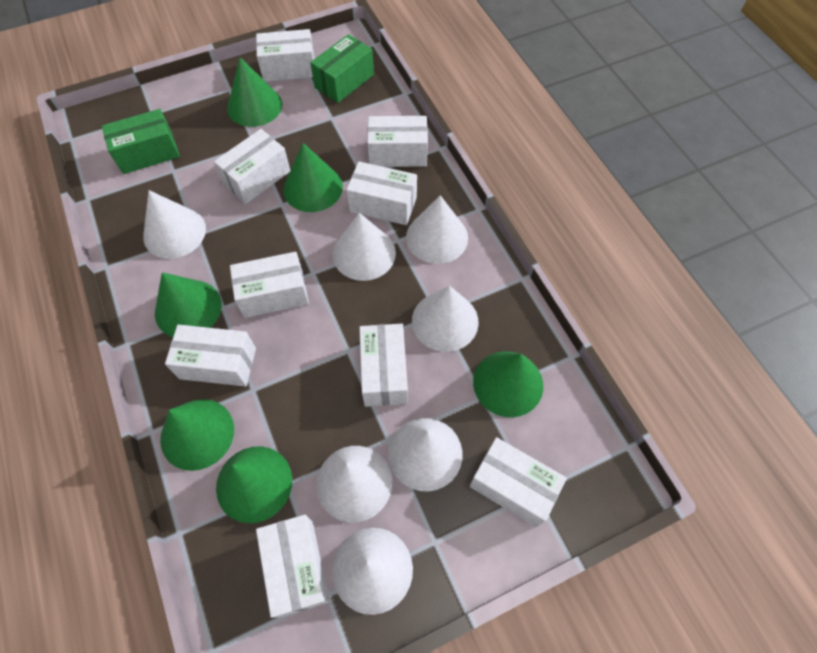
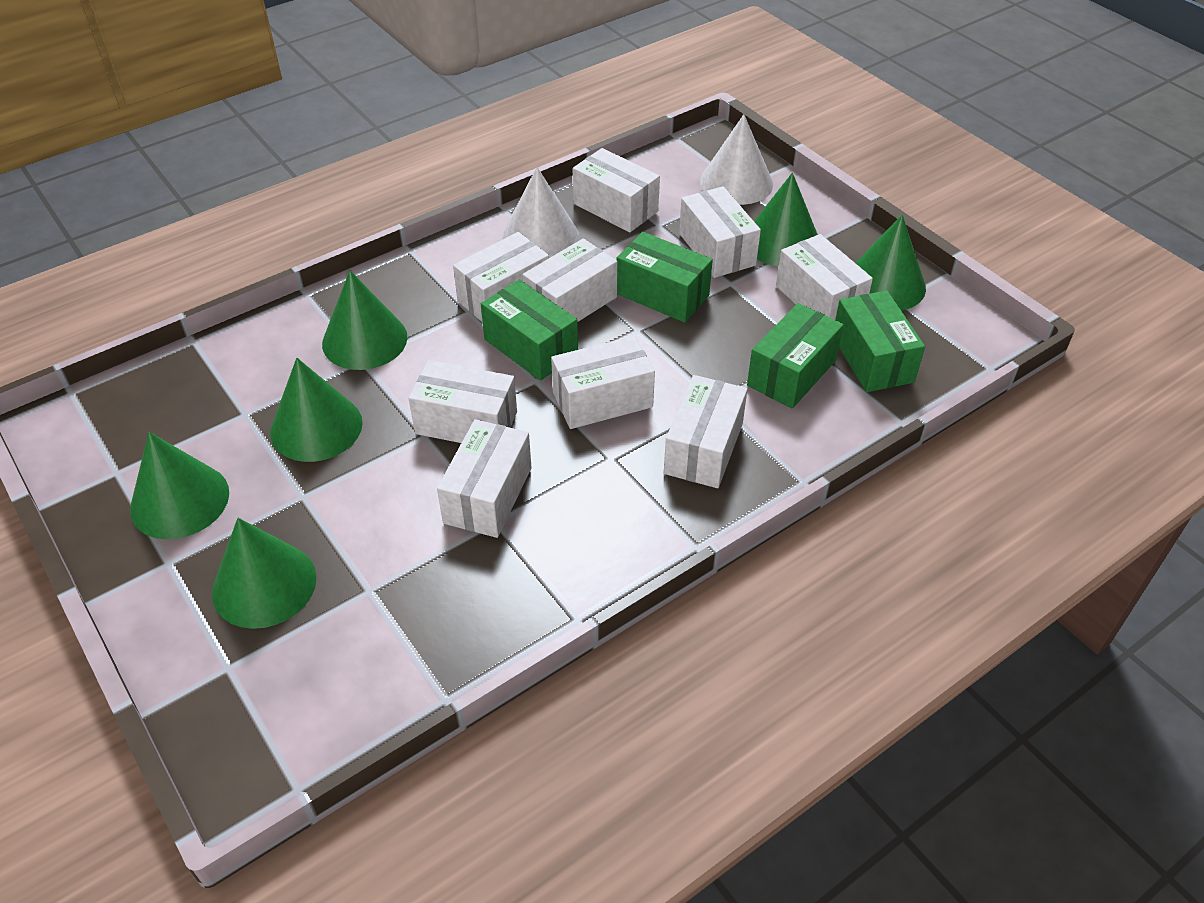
green box: 2 -> 4
white cone: 7 -> 2

